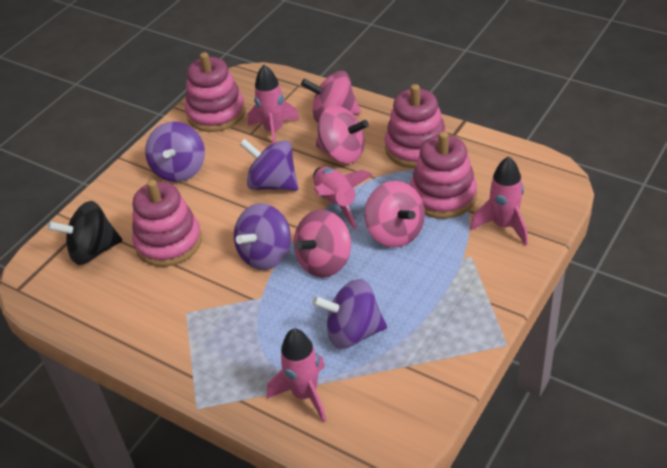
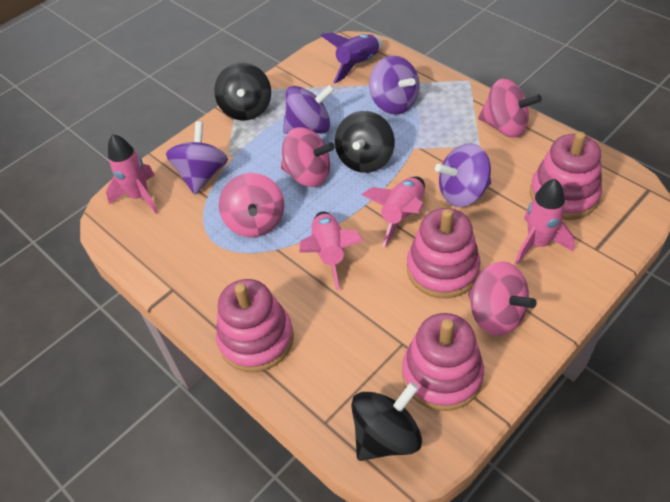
black spinning top: 1 -> 3
purple rocket: 0 -> 1

